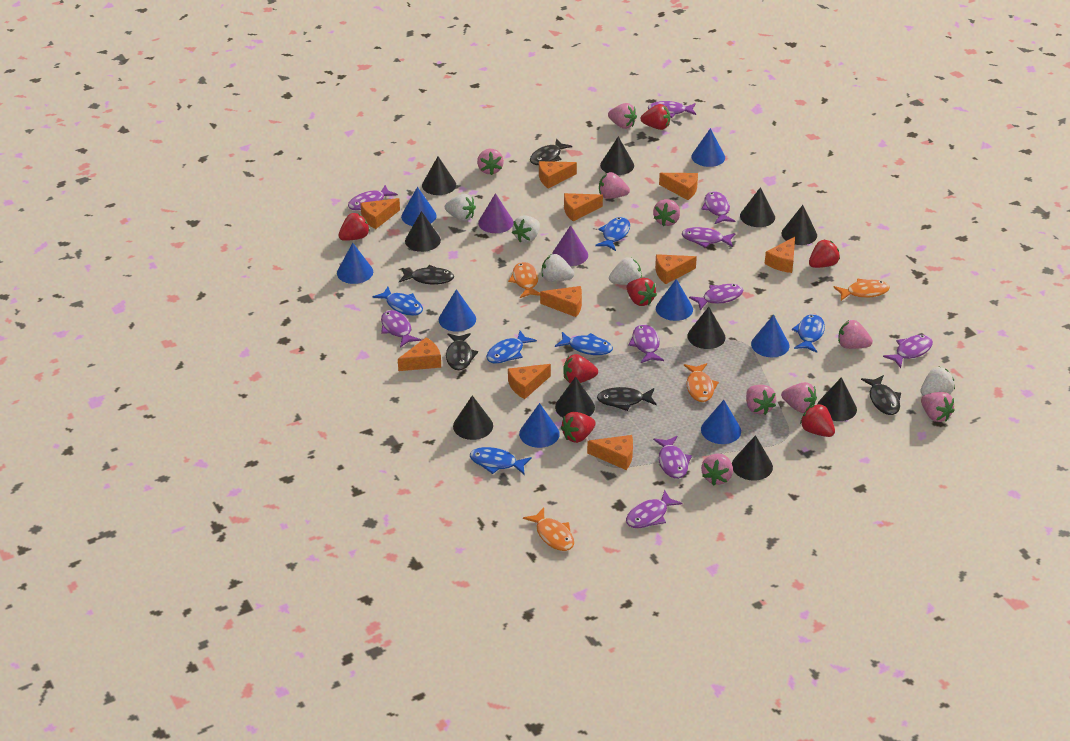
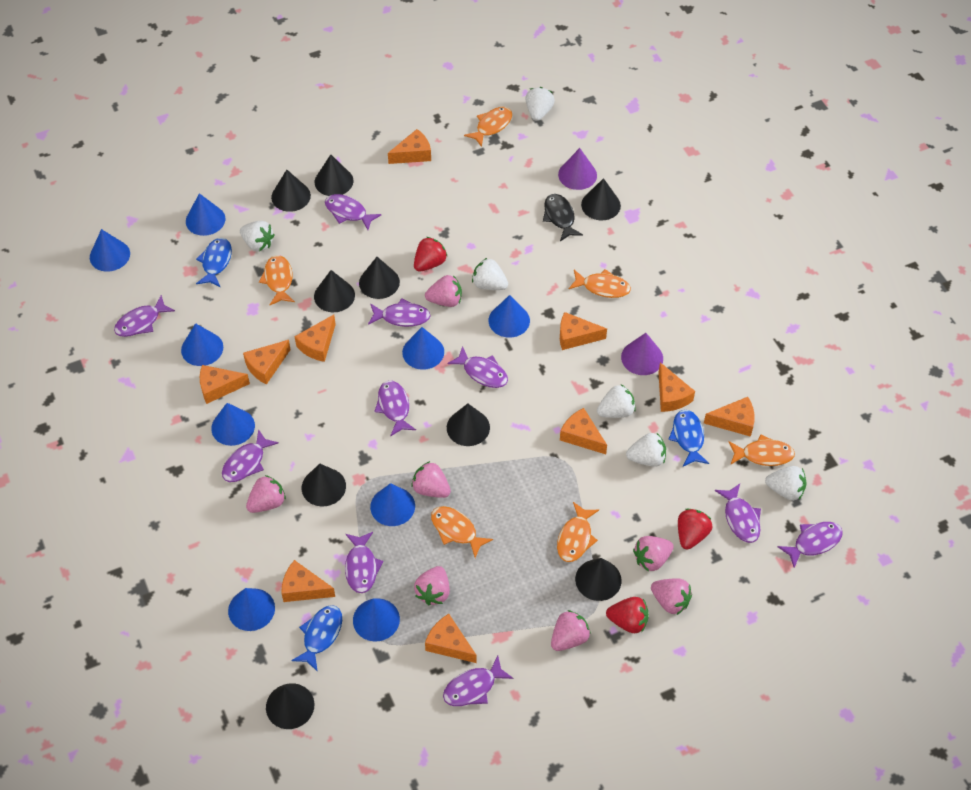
black cone: 10 -> 9
black fish: 5 -> 1
blue cone: 8 -> 9
blue fish: 6 -> 3
orange fish: 4 -> 6
pink strawberry: 9 -> 7
red strawberry: 7 -> 3
white strawberry: 5 -> 6

